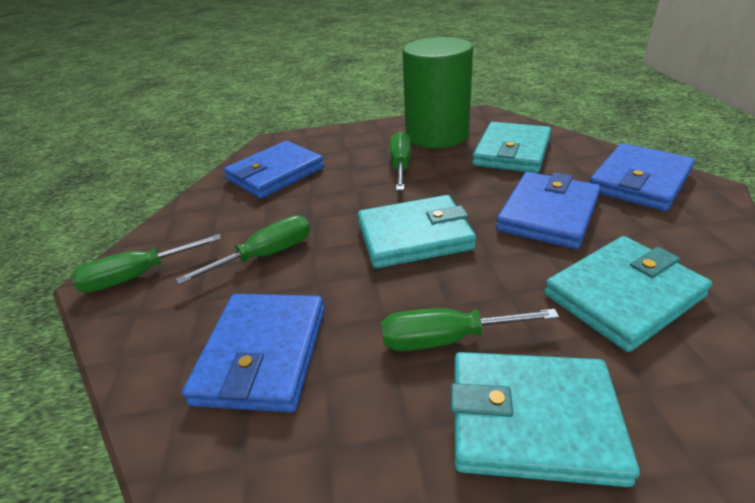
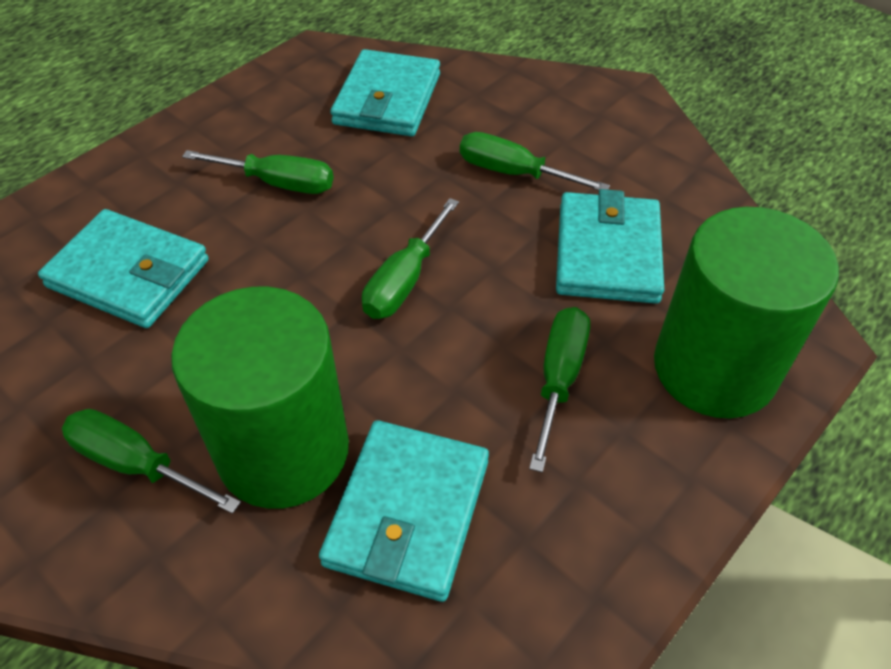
blue wallet: 4 -> 0
green cylinder: 1 -> 2
green screwdriver: 4 -> 5

